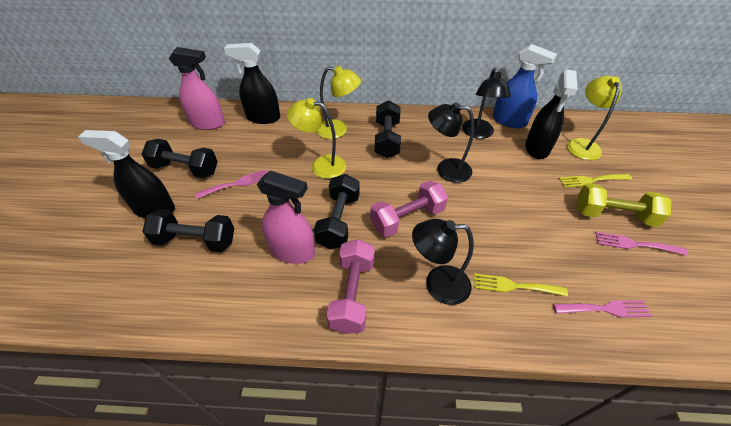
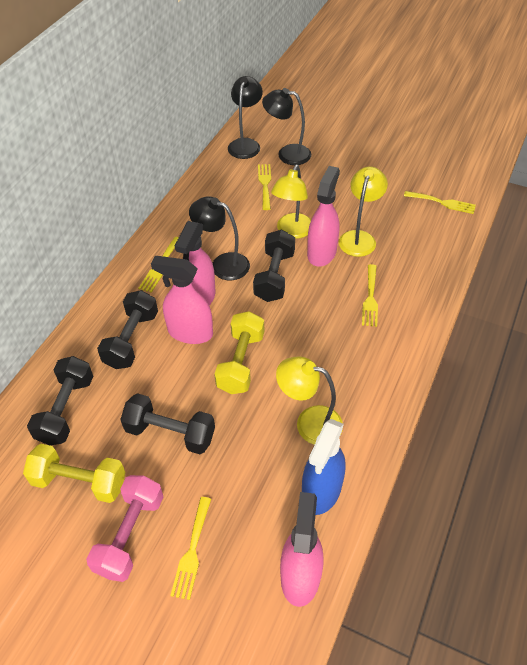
black spray bottle: 3 -> 0
pink dumbbell: 2 -> 1
pink fork: 3 -> 0
pink spray bottle: 2 -> 4
yellow dumbbell: 1 -> 2
yellow fork: 2 -> 5

